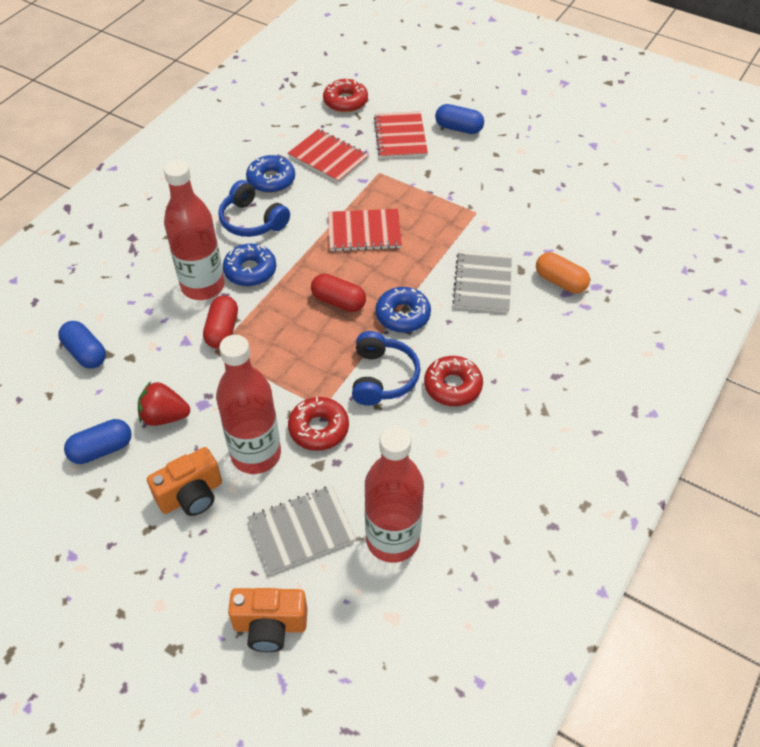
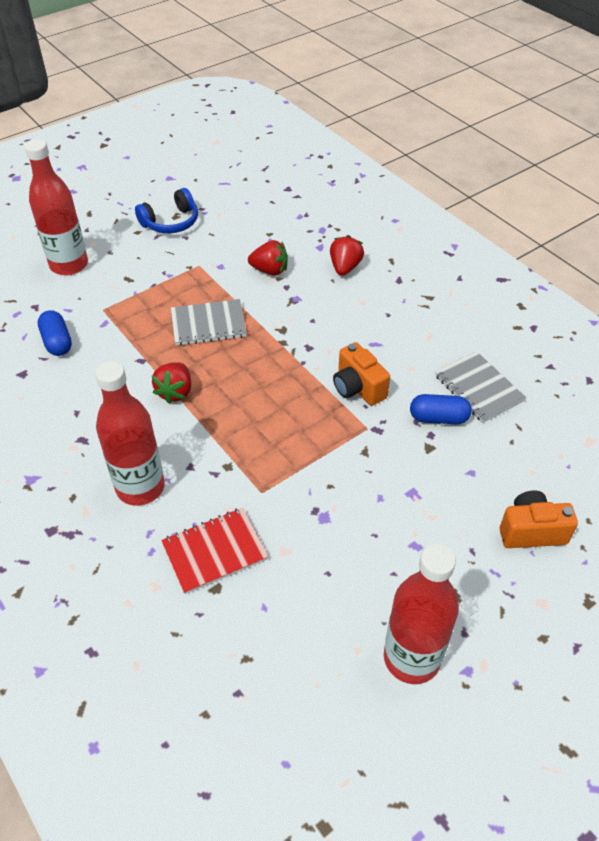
blue capsule: 3 -> 2
blue donut: 3 -> 0
blue headphones: 2 -> 1
orange capsule: 1 -> 0
red capsule: 2 -> 0
red donut: 3 -> 0
red notebook: 3 -> 1
red strawberry: 1 -> 3

